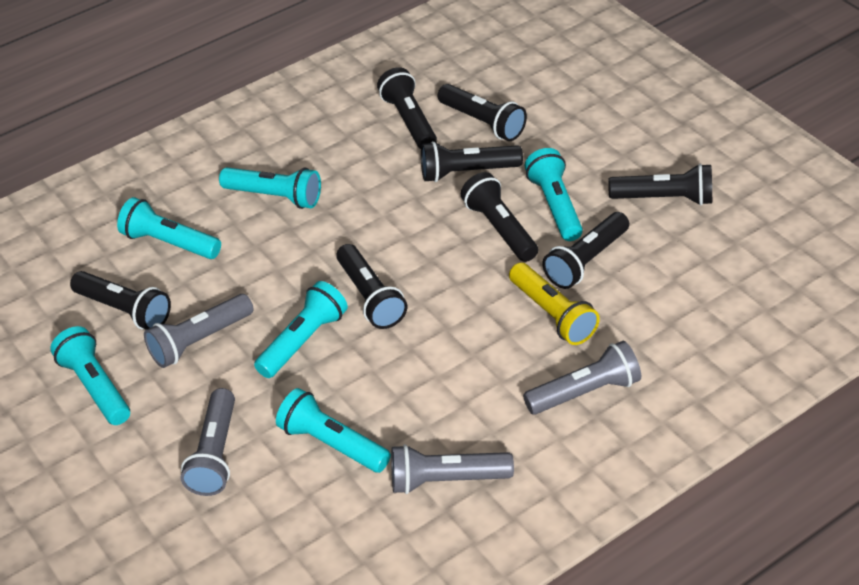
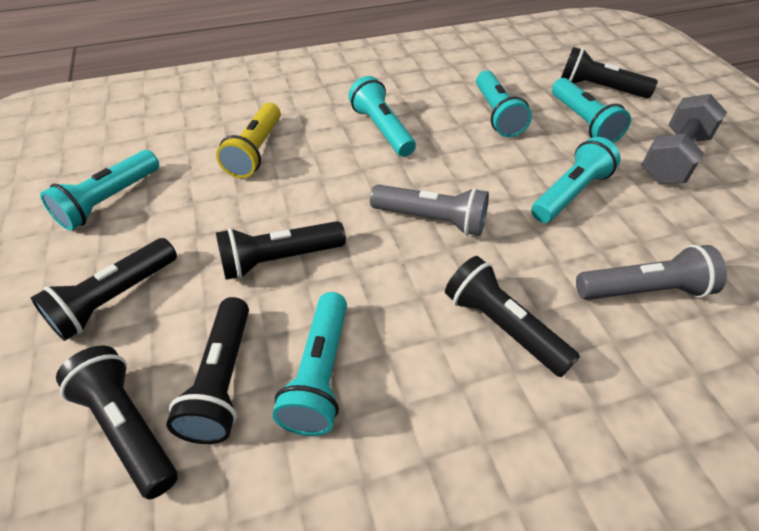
black flashlight: 8 -> 6
grey dumbbell: 0 -> 1
grey flashlight: 4 -> 2

